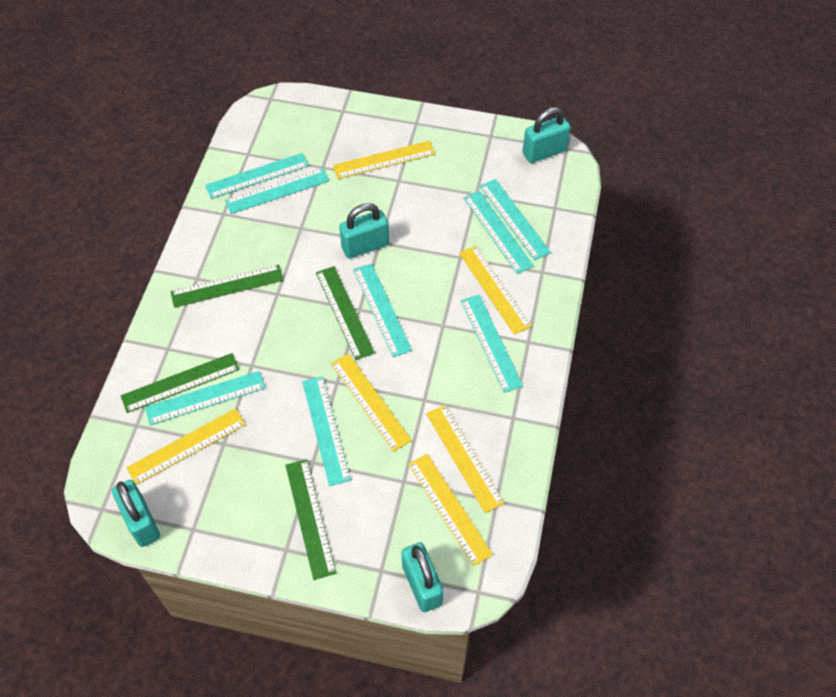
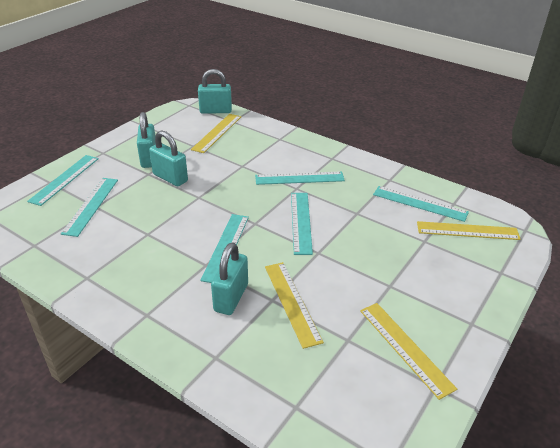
green ruler: 4 -> 0
turquoise ruler: 8 -> 6
yellow ruler: 6 -> 4

